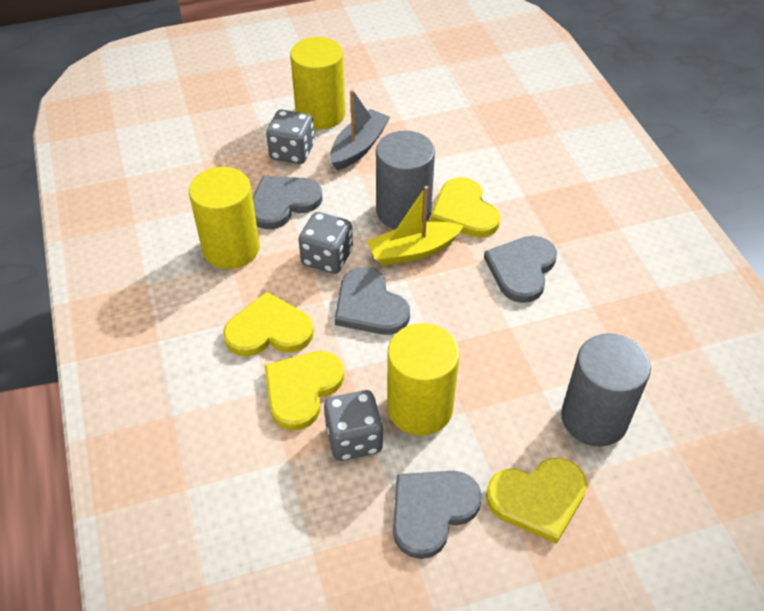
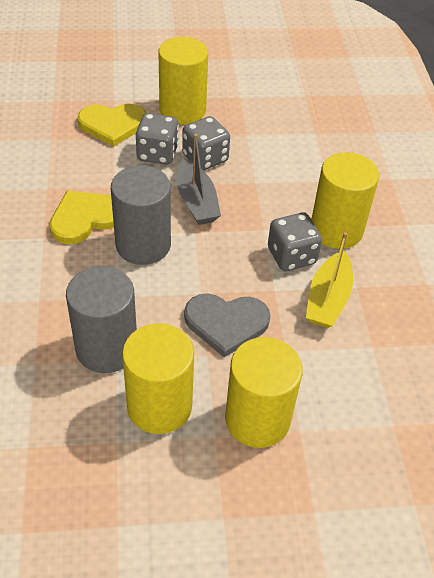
grey heart: 4 -> 1
yellow cylinder: 3 -> 4
yellow heart: 4 -> 2

